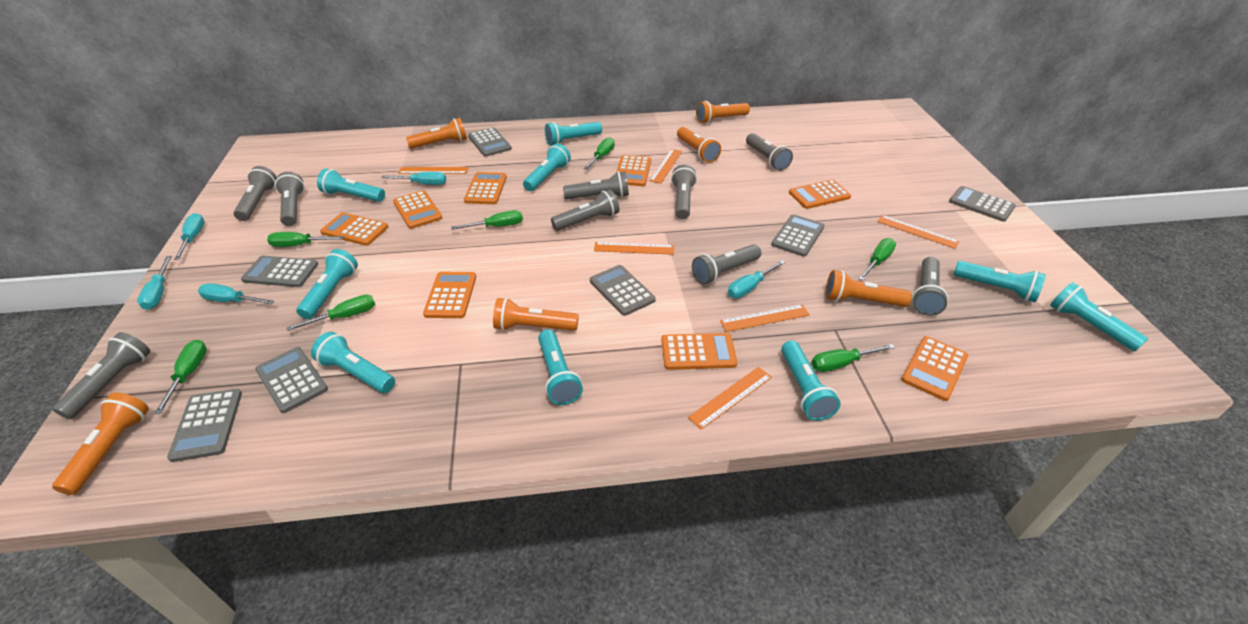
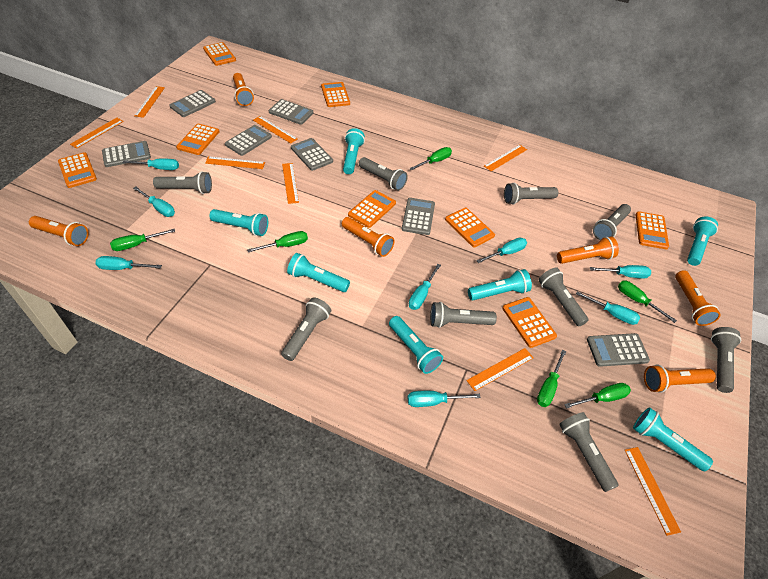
green screwdriver: 7 -> 6
orange ruler: 6 -> 8
turquoise flashlight: 9 -> 7
turquoise screwdriver: 5 -> 8

